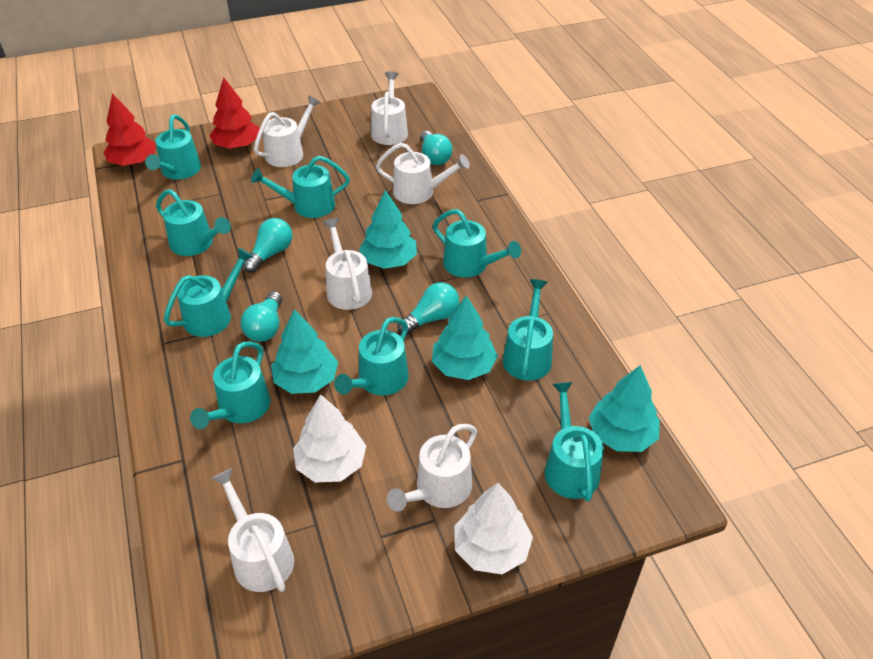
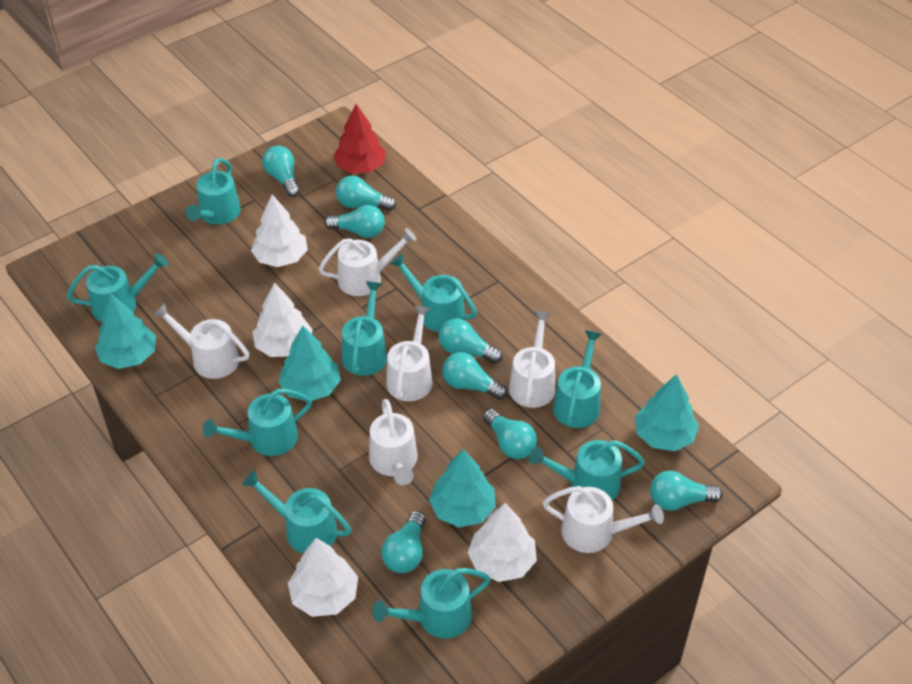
red tree: 2 -> 1
turquoise light bulb: 4 -> 8
white tree: 2 -> 4

